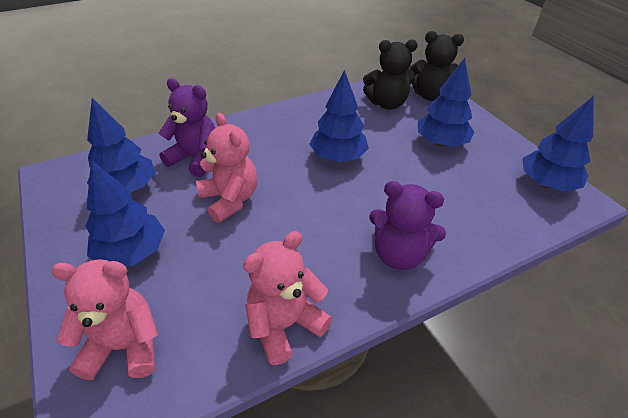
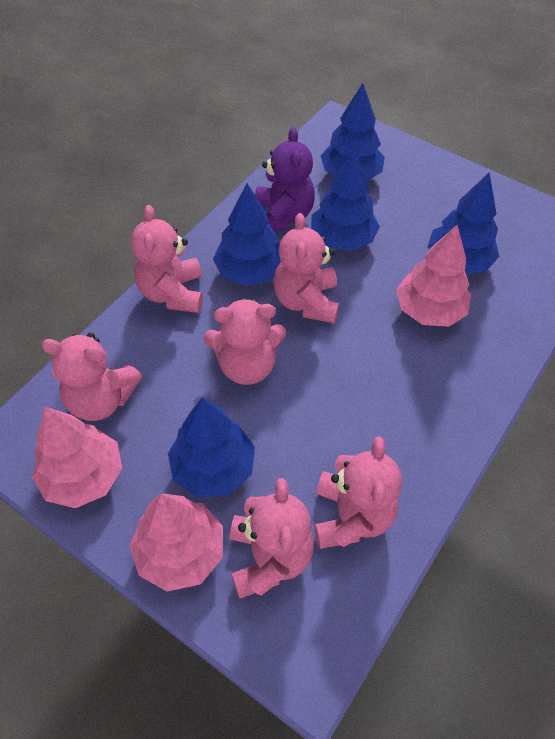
black teddy bear: 2 -> 0
pink teddy bear: 3 -> 6
pink tree: 0 -> 3
purple teddy bear: 2 -> 1

